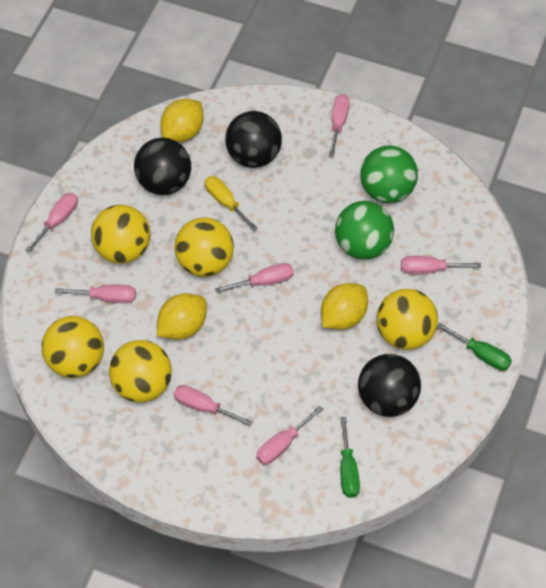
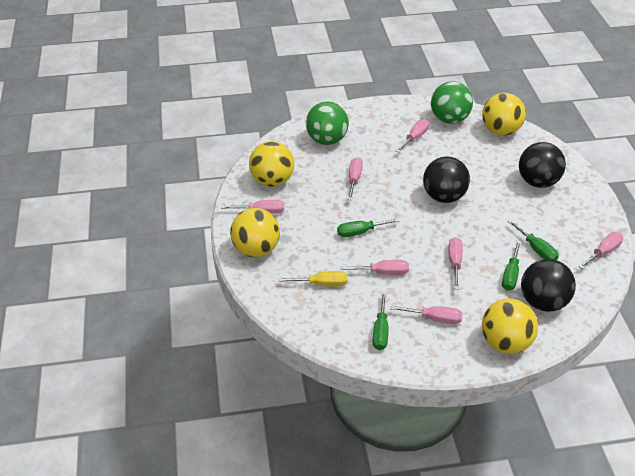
green screwdriver: 2 -> 4
yellow ball: 5 -> 4
yellow lemon: 3 -> 0

